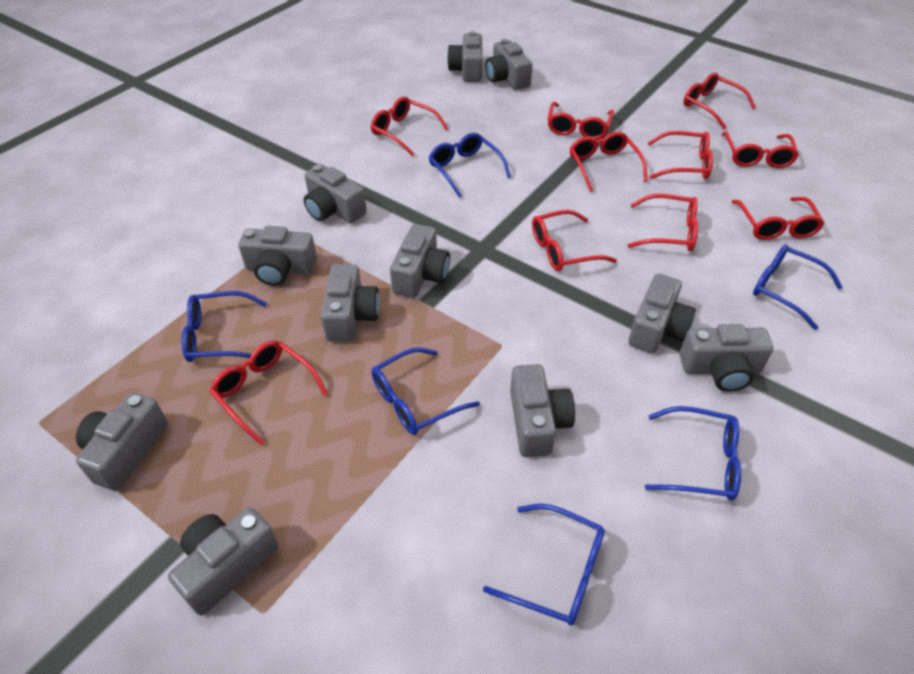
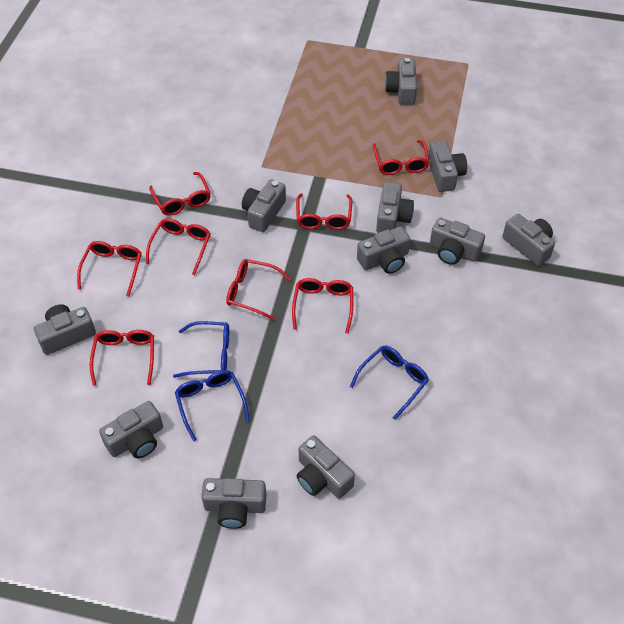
blue glasses: 6 -> 3
red glasses: 10 -> 8

